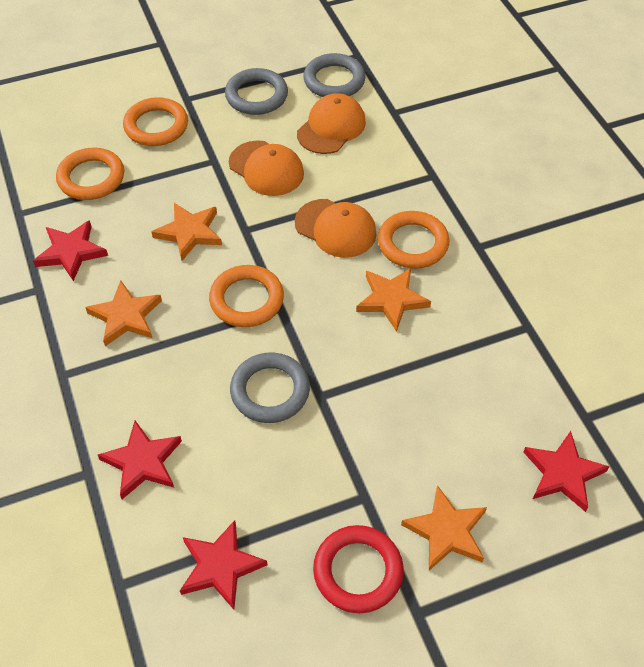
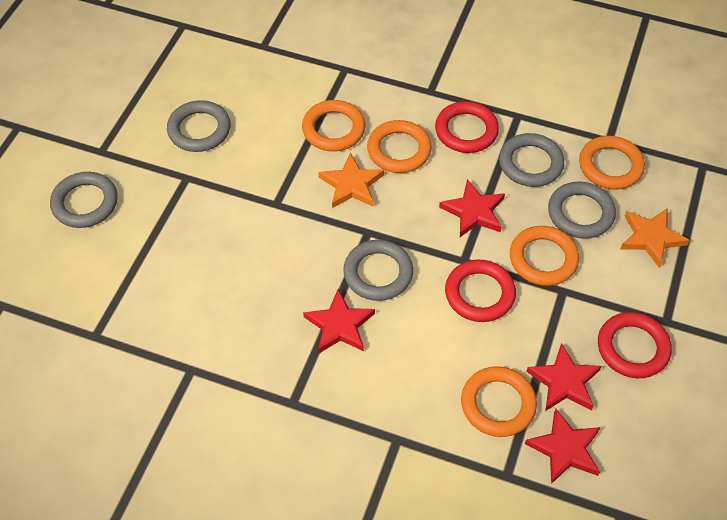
grey ring: 3 -> 5
orange cap: 3 -> 0
orange ring: 4 -> 5
orange star: 4 -> 2
red ring: 1 -> 3

